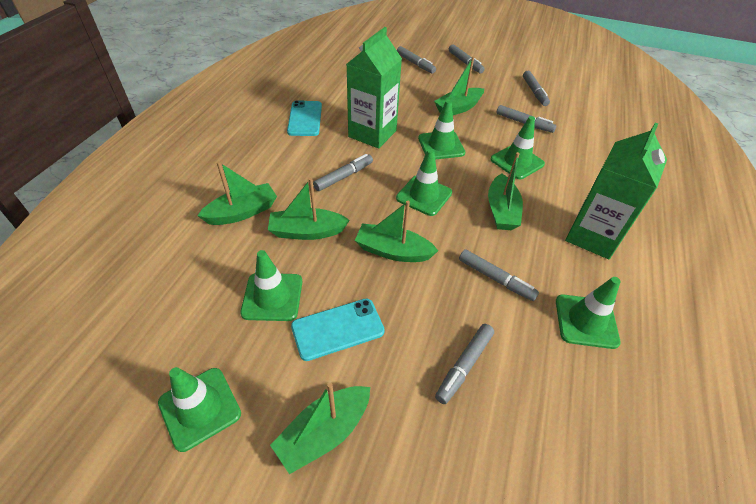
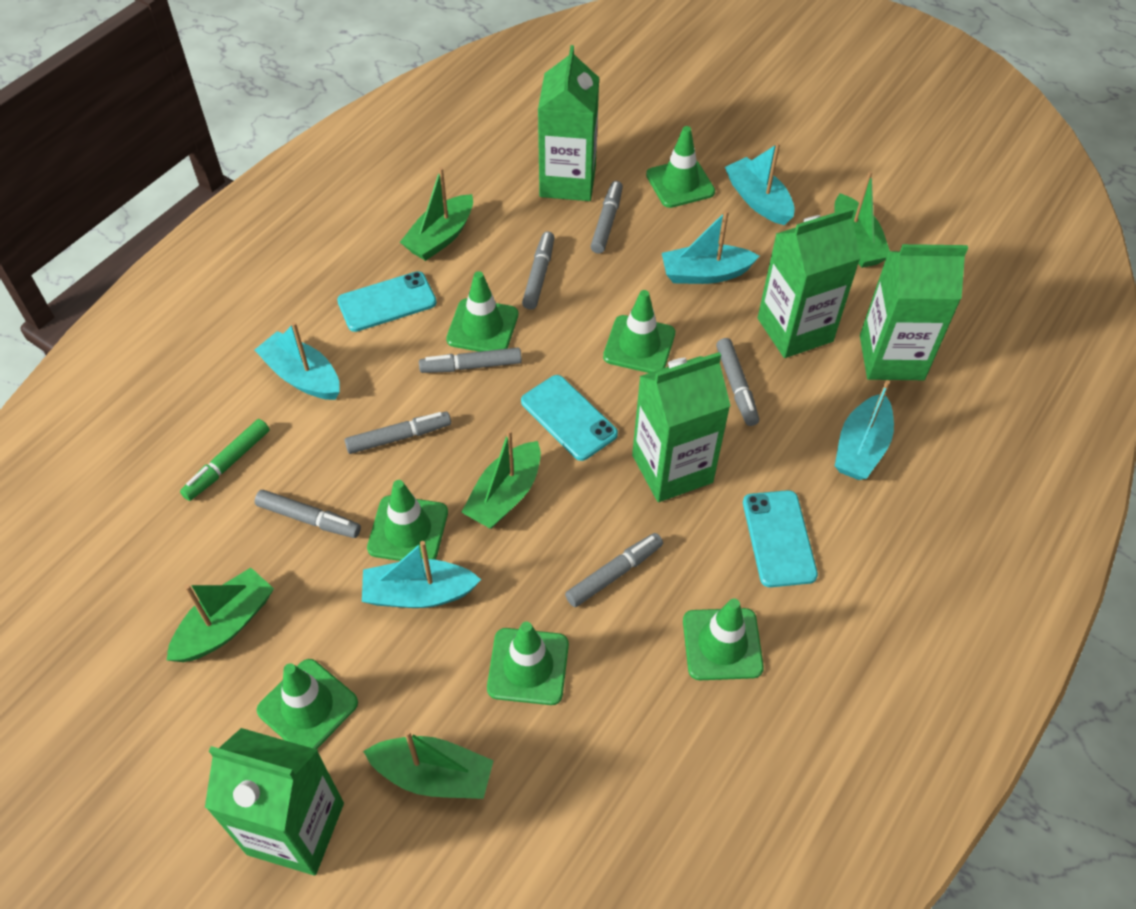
green boat: 6 -> 5
green carton: 2 -> 5
green marker: 0 -> 1
green traffic cone: 6 -> 7
turquoise boat: 0 -> 5
turquoise phone: 2 -> 3

